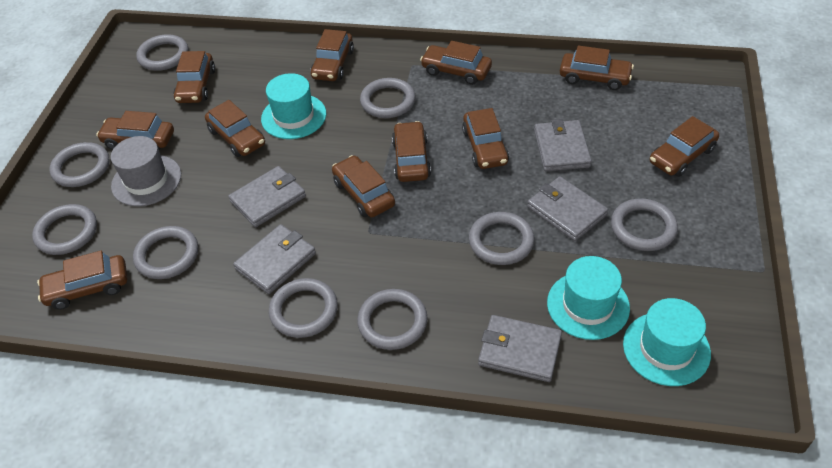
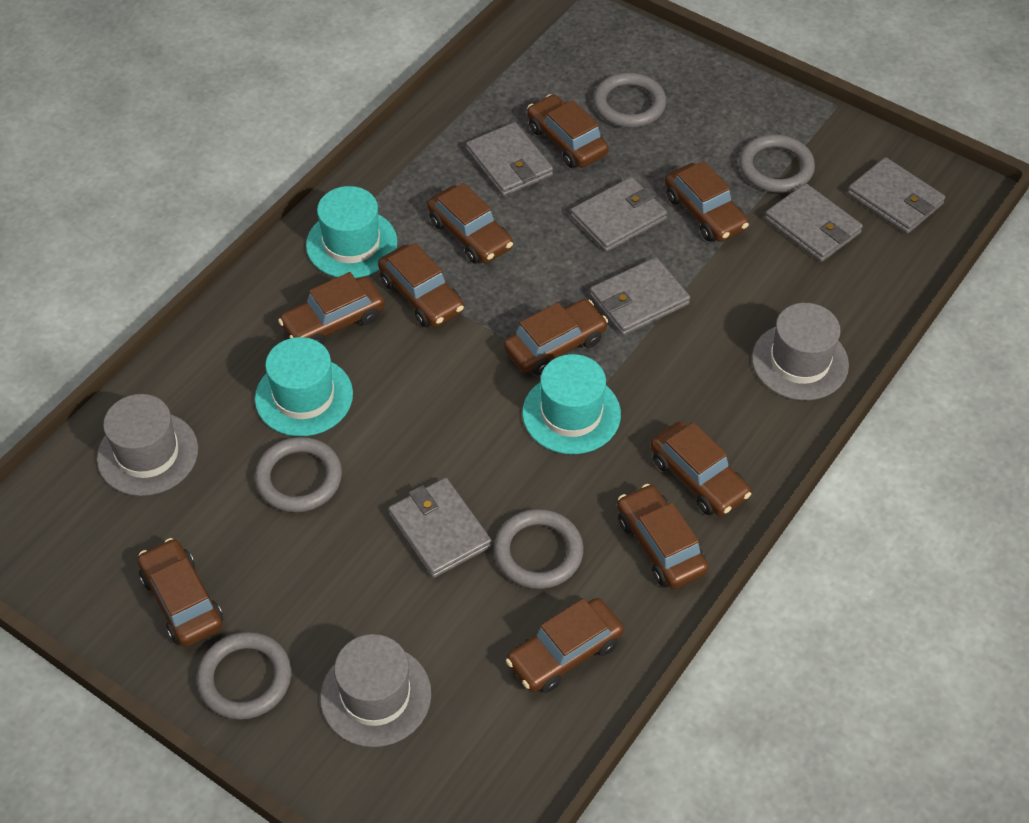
brown car: 11 -> 10
grey hat: 1 -> 3
grey ring: 9 -> 5
grey wallet: 5 -> 6

